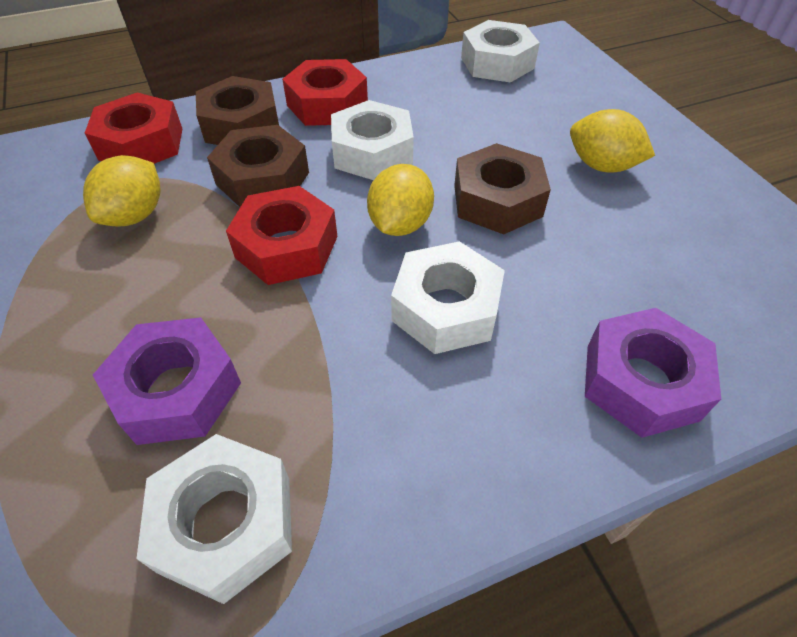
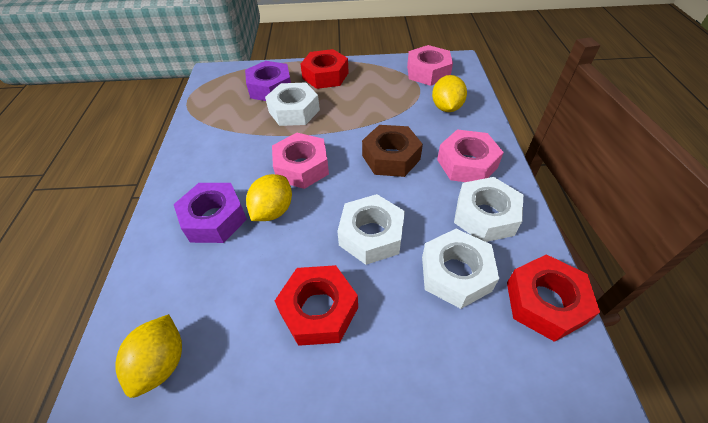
brown nut: 3 -> 1
pink nut: 0 -> 3

